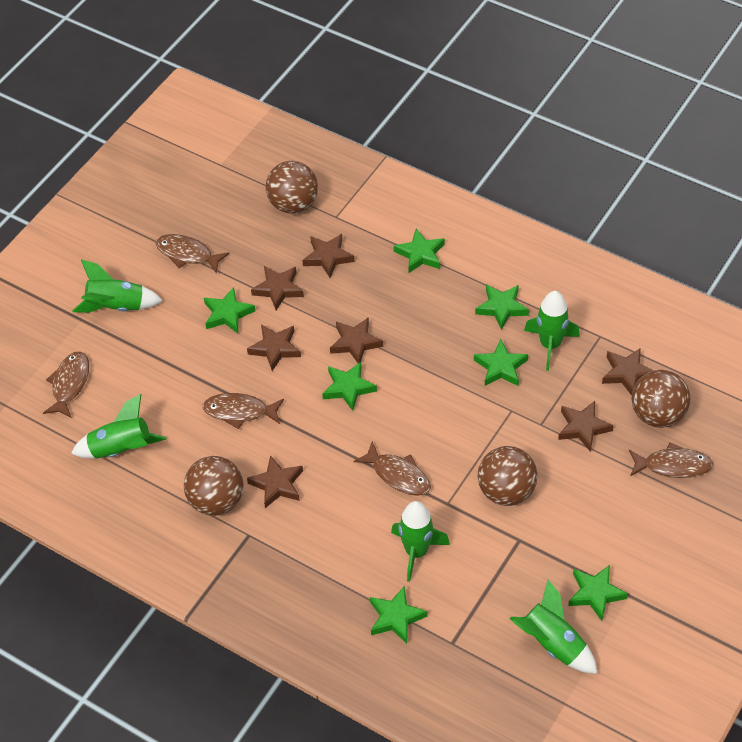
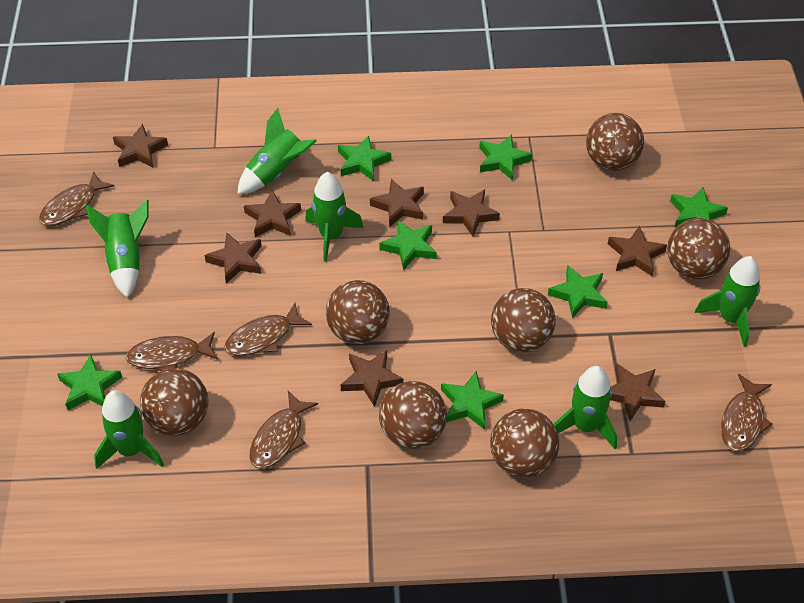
brown ball: 4 -> 7
brown star: 7 -> 8
green rocket: 5 -> 6

